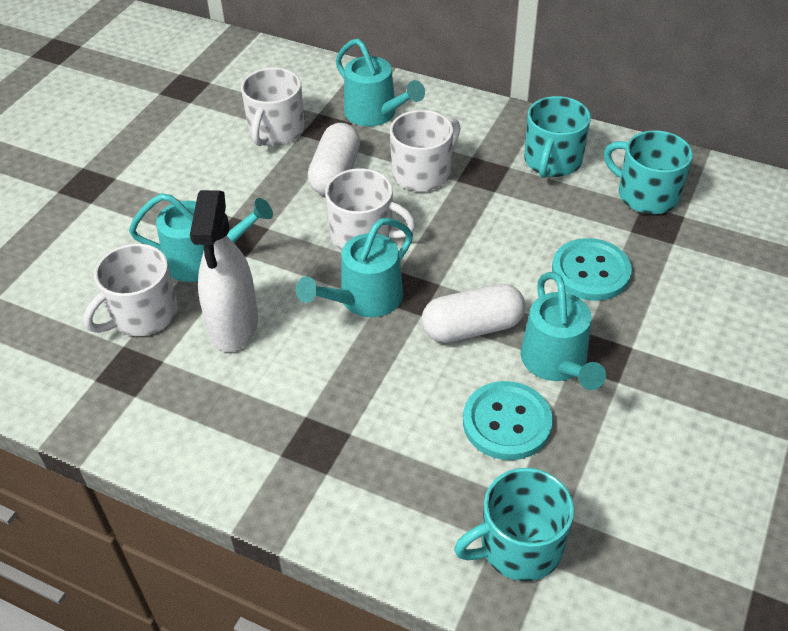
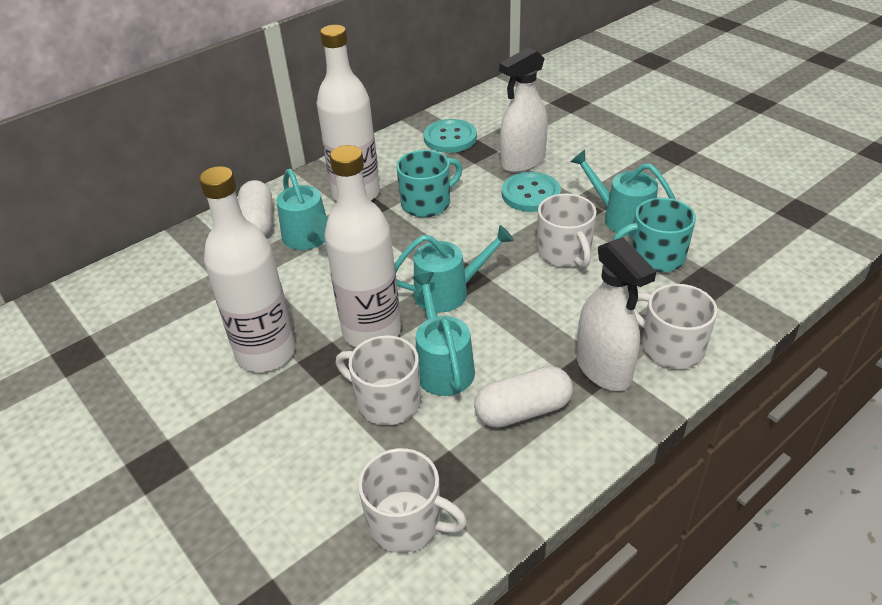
turquoise mug: 3 -> 2
white bottle: 0 -> 3
white spray bottle: 1 -> 2

